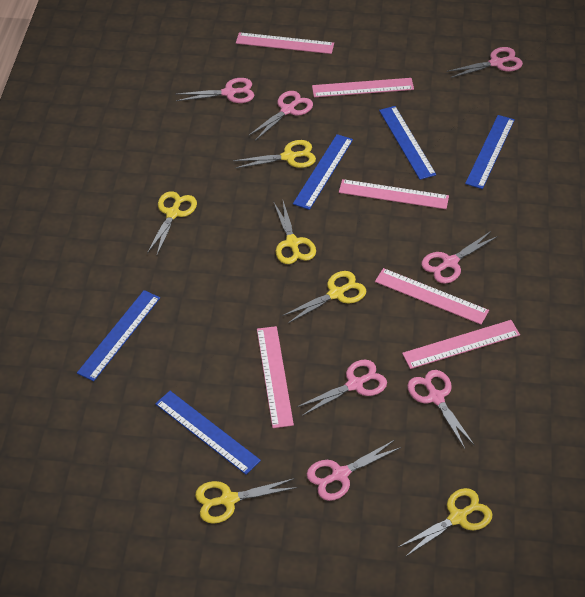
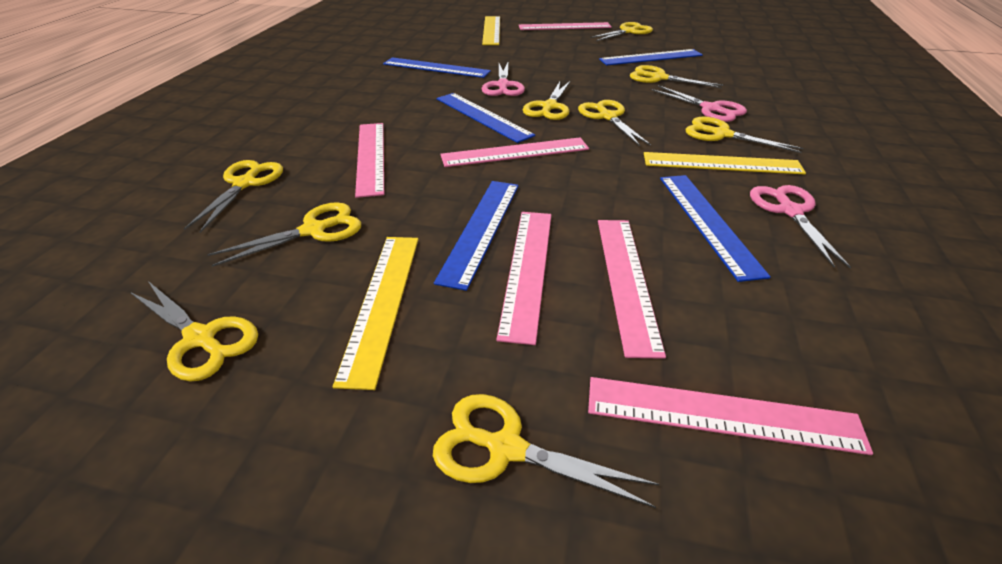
pink scissors: 7 -> 3
yellow ruler: 0 -> 3
yellow scissors: 6 -> 9

